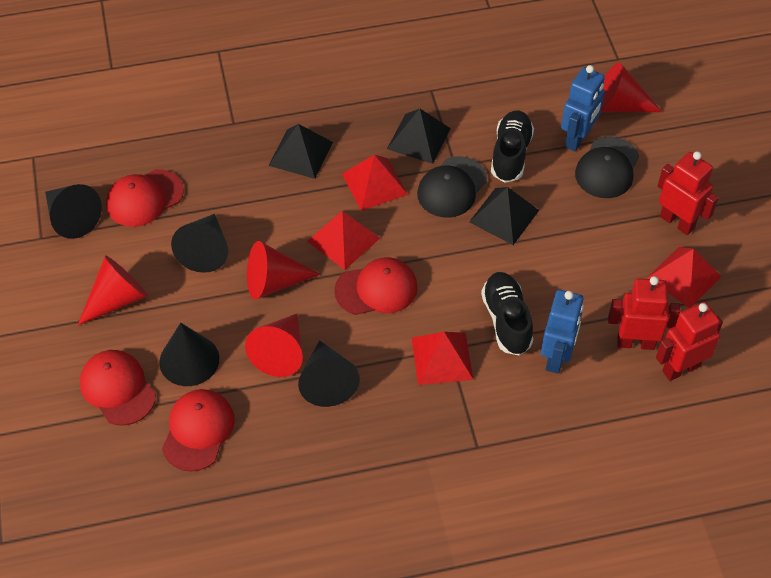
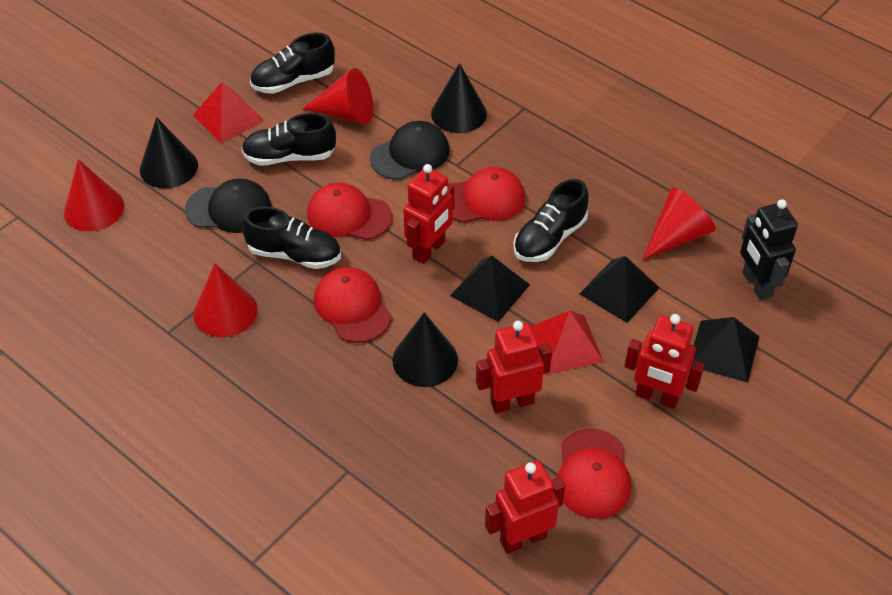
black cone: 4 -> 3
black robot: 0 -> 1
black shoe: 2 -> 4
blue robot: 2 -> 0
red pyramid: 4 -> 2
red robot: 3 -> 4

